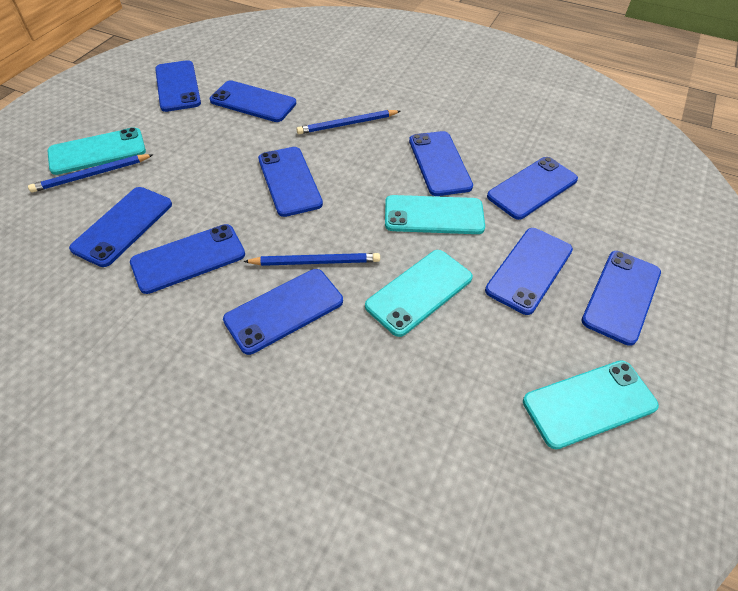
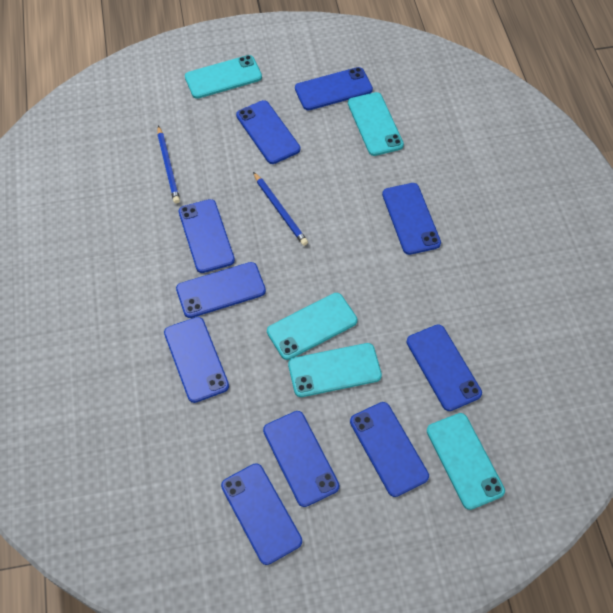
blue pencil: 3 -> 2
turquoise phone: 4 -> 5

